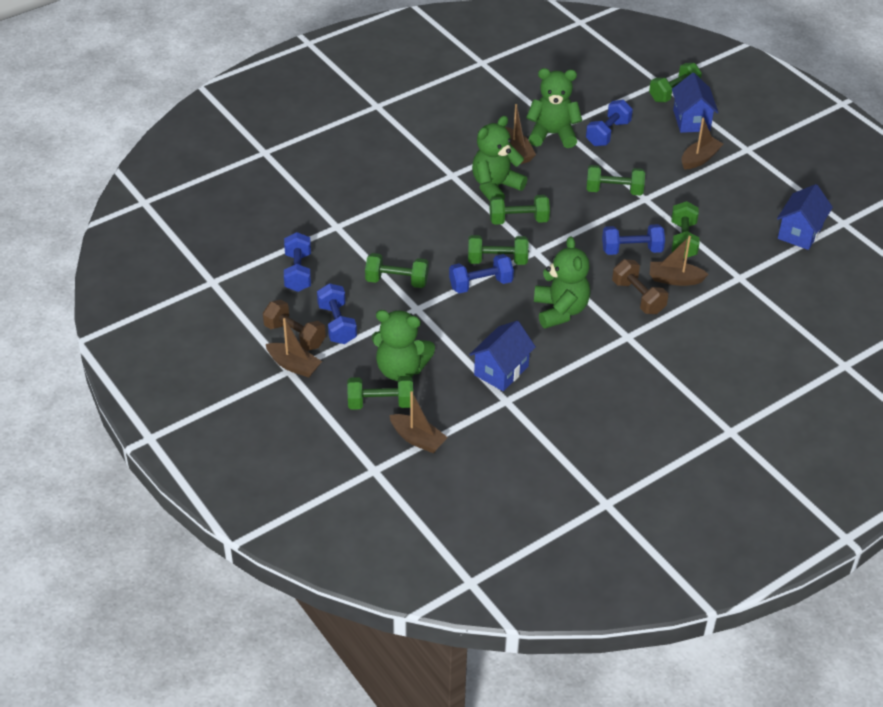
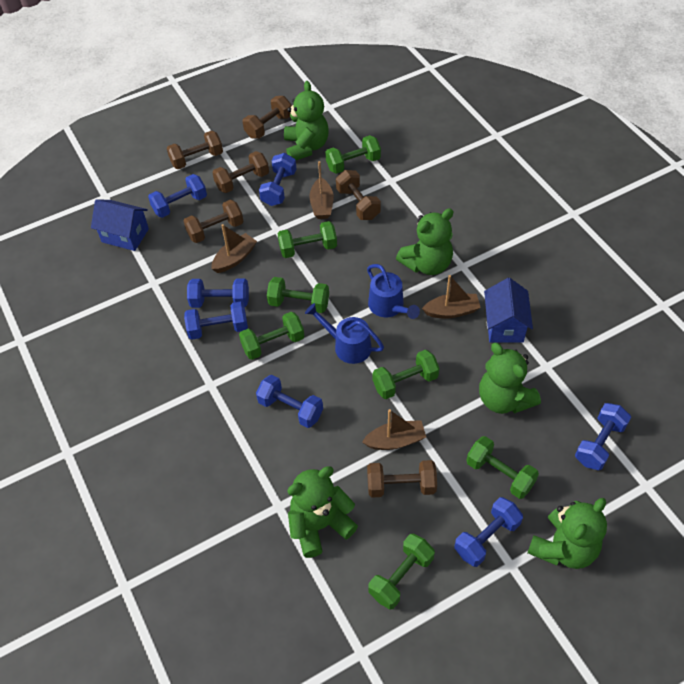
blue dumbbell: 5 -> 7
blue house: 3 -> 2
blue watering can: 0 -> 2
brown boat: 5 -> 4
brown dumbbell: 2 -> 6
green teddy bear: 4 -> 5

